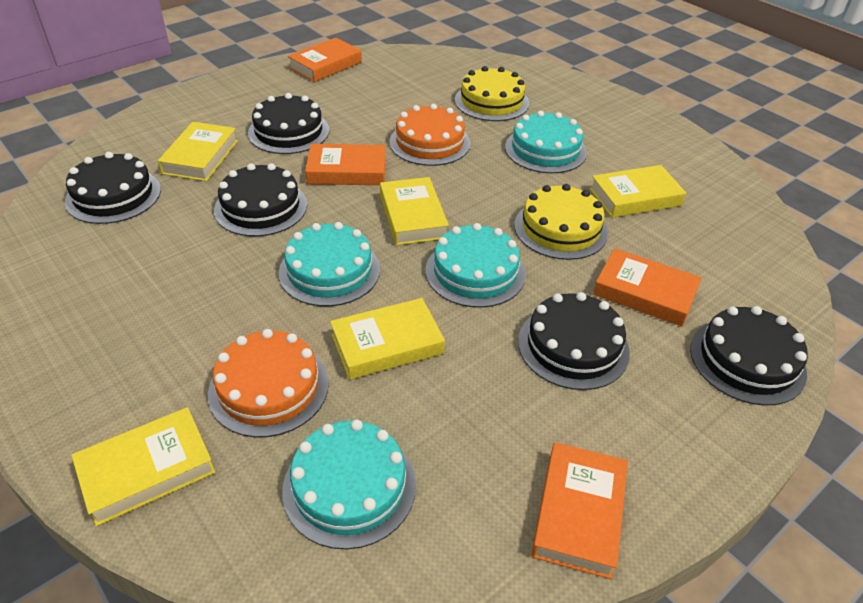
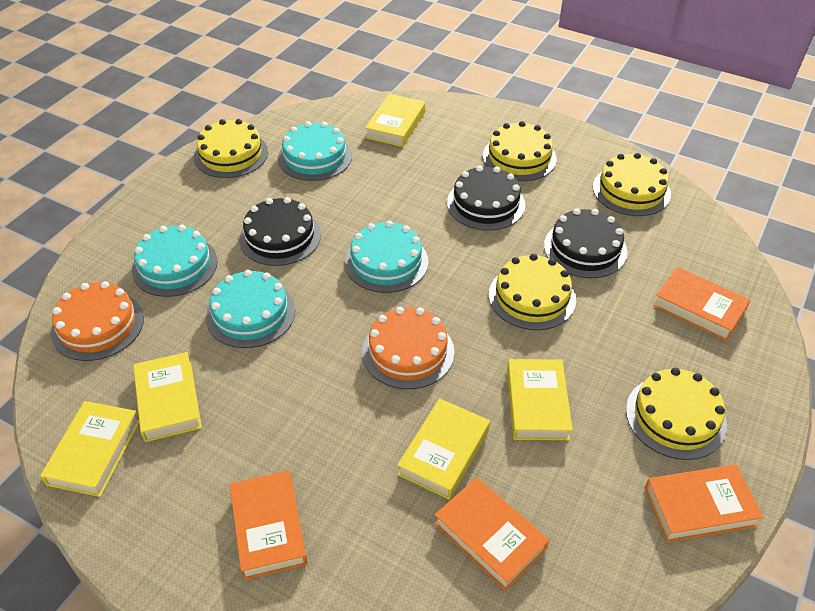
black cake: 5 -> 3
yellow cake: 2 -> 5

